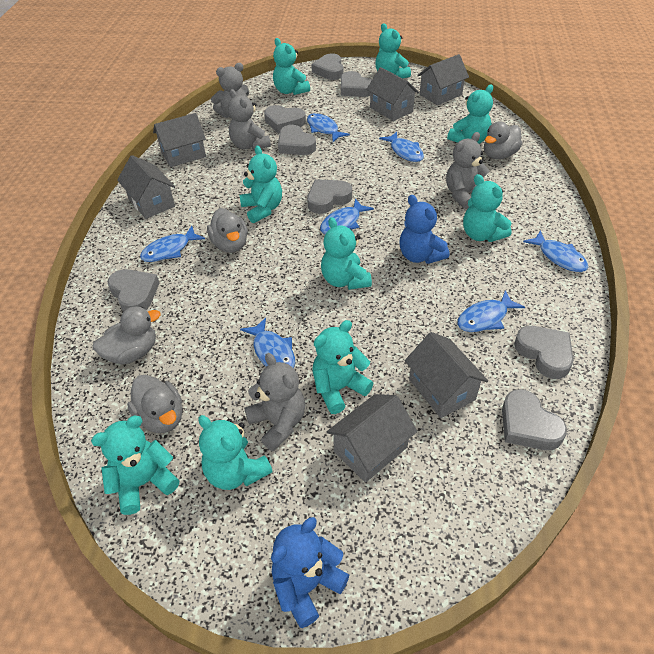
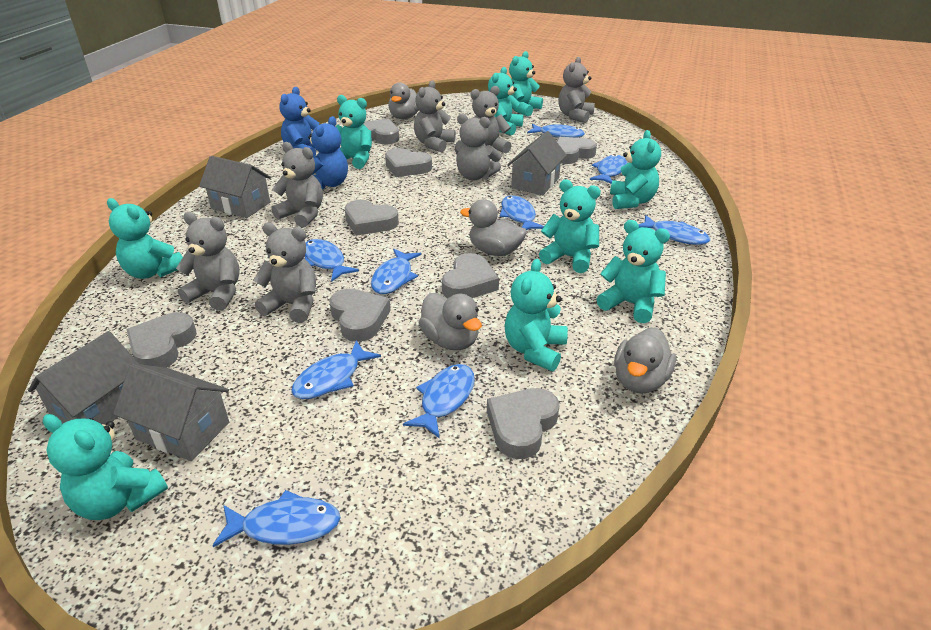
blue fish: 7 -> 9
grey house: 6 -> 4
grey teddy bear: 4 -> 7

